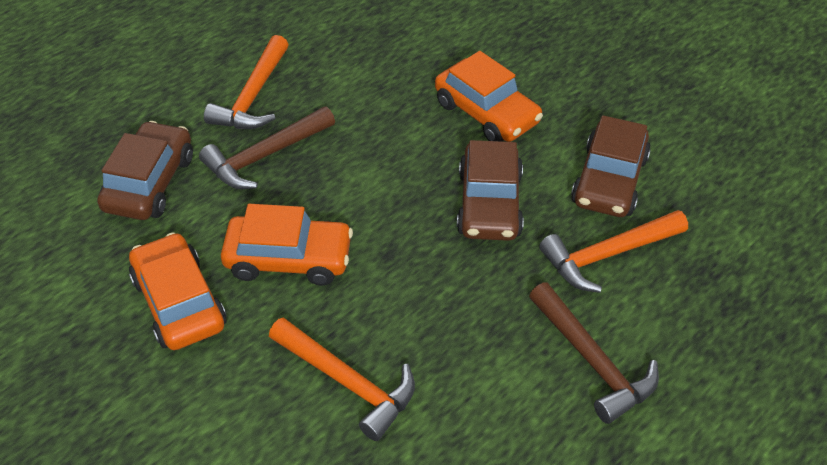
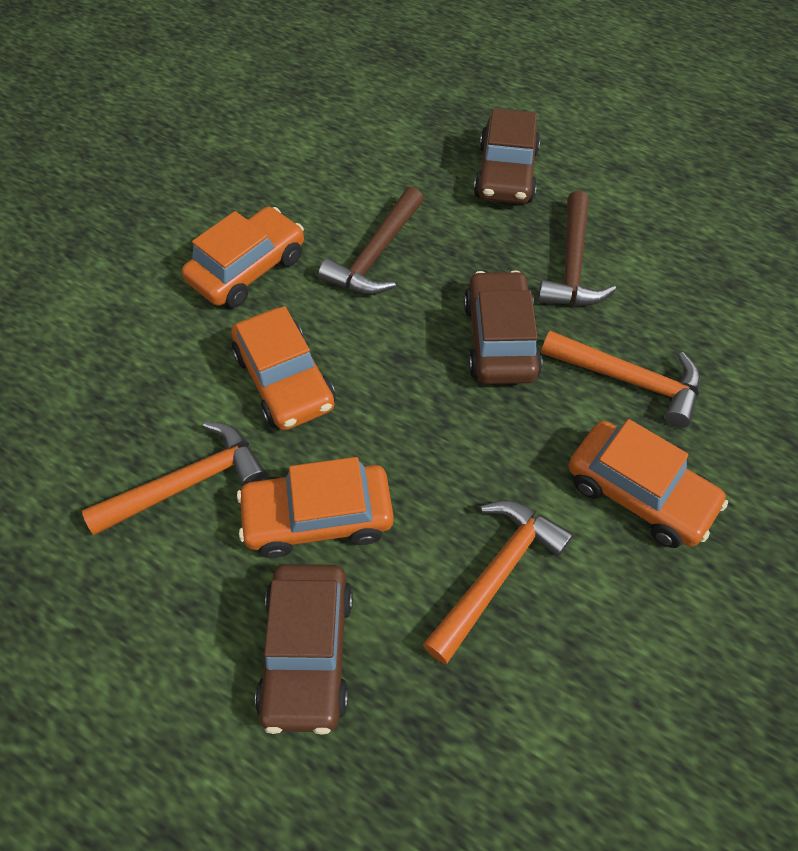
orange car: 3 -> 4

